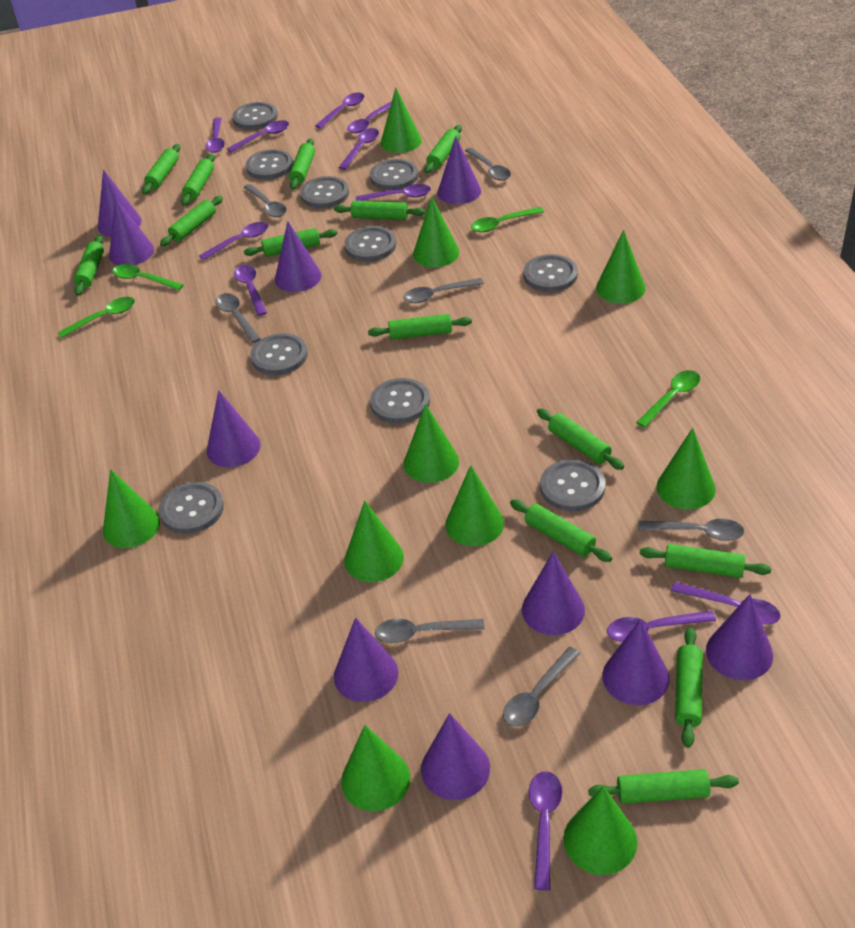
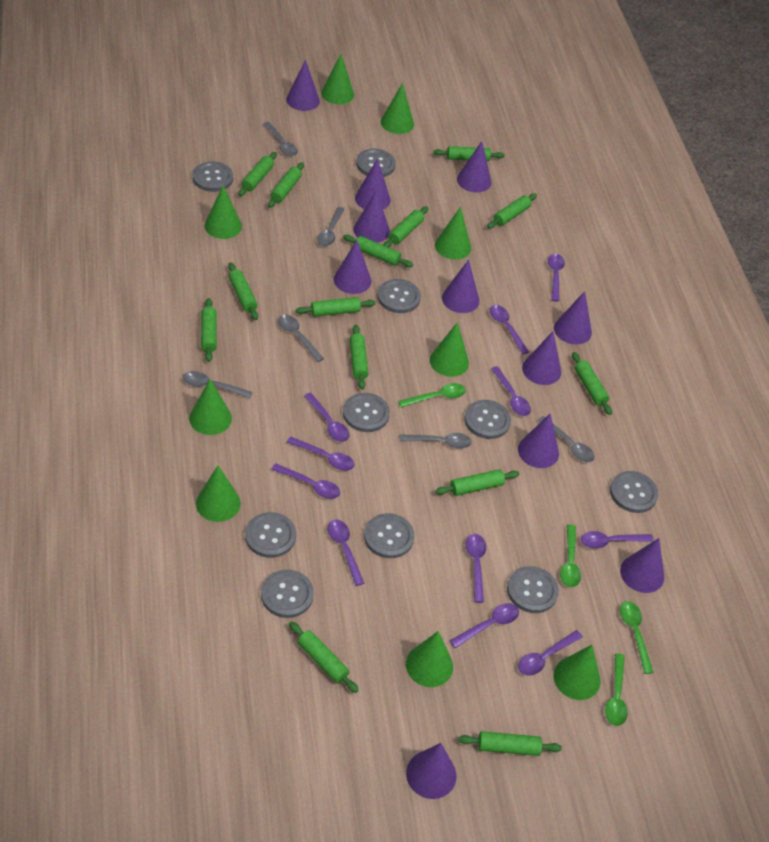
green cone: 10 -> 9
grey spoon: 7 -> 6
purple cone: 10 -> 11

